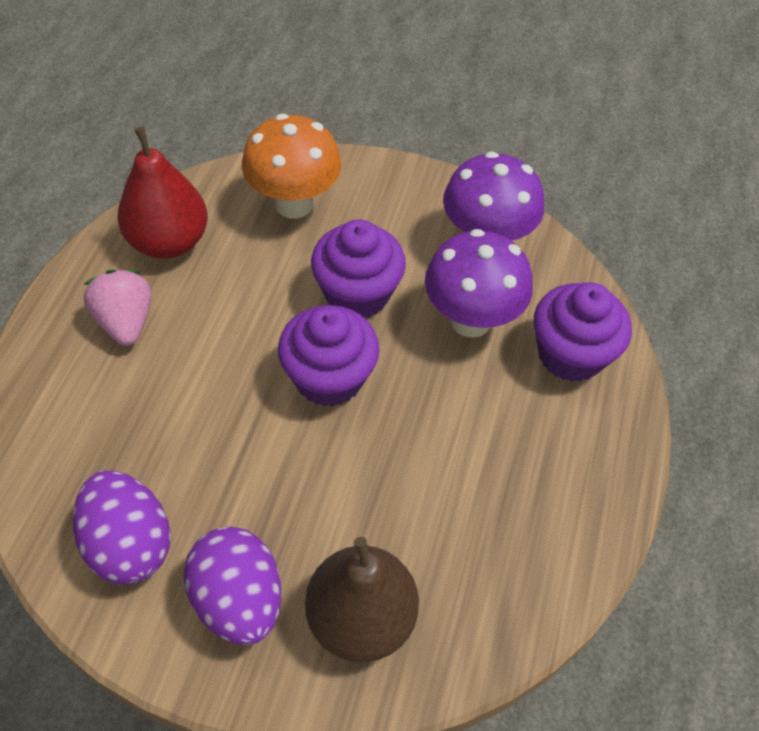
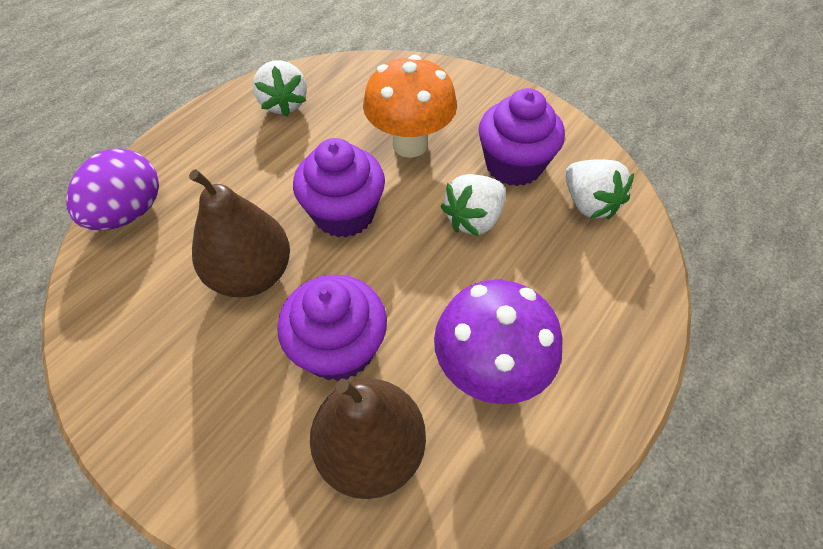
brown pear: 1 -> 2
pink strawberry: 1 -> 0
purple egg: 2 -> 1
purple mushroom: 2 -> 1
red pear: 1 -> 0
white strawberry: 0 -> 3

